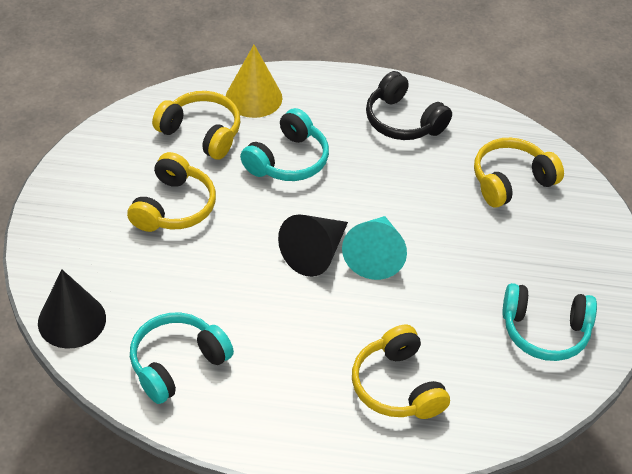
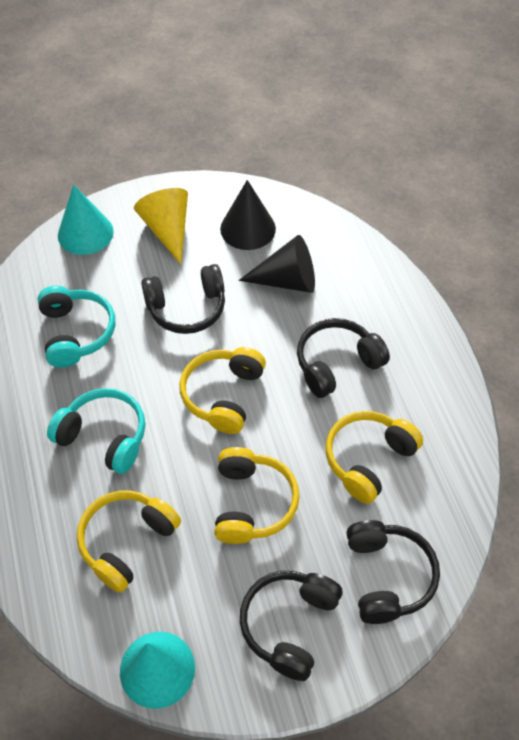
black headphones: 1 -> 4
turquoise cone: 1 -> 2
turquoise headphones: 3 -> 2

